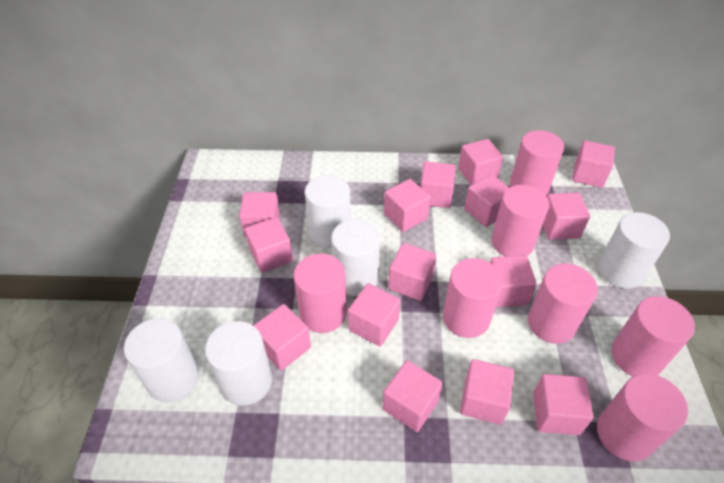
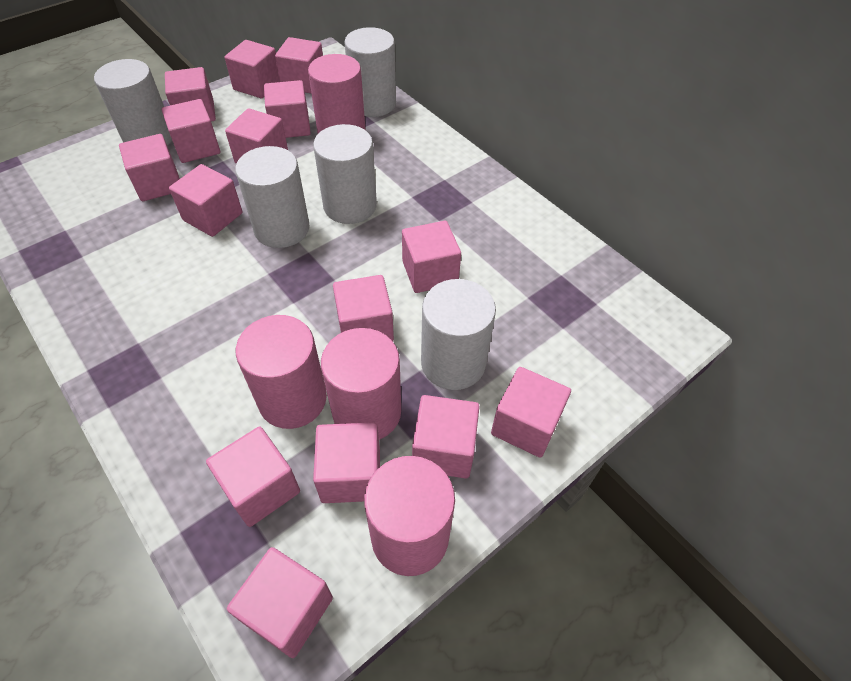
pink cylinder: 7 -> 4

